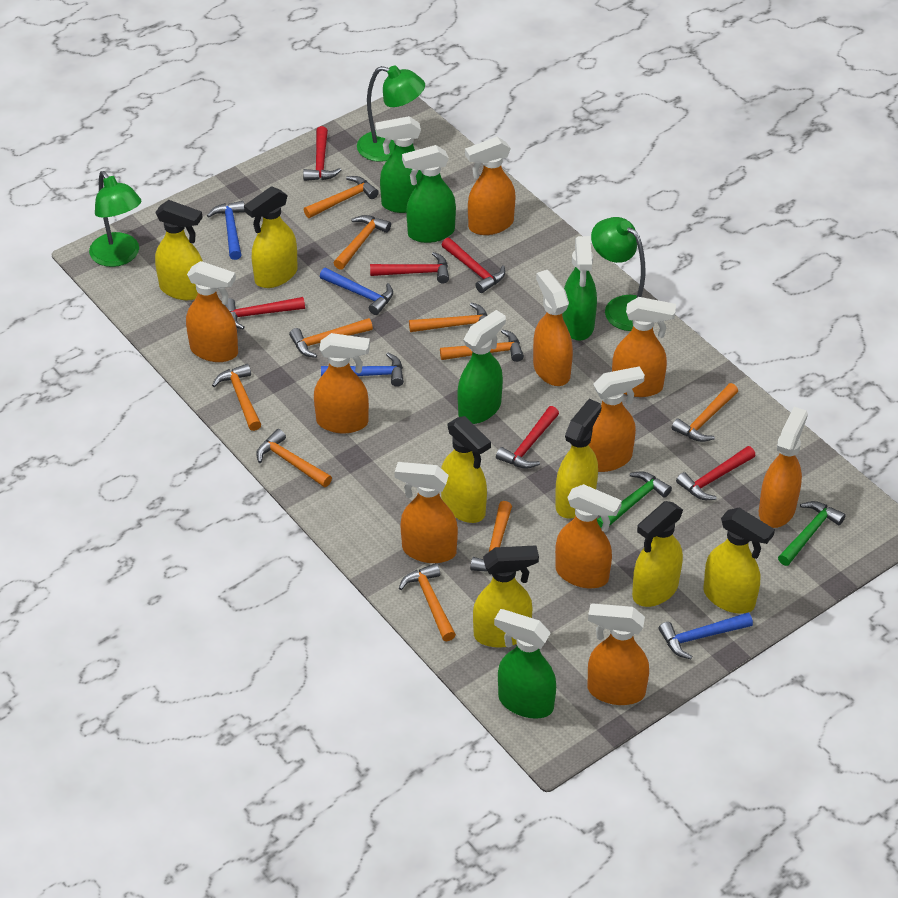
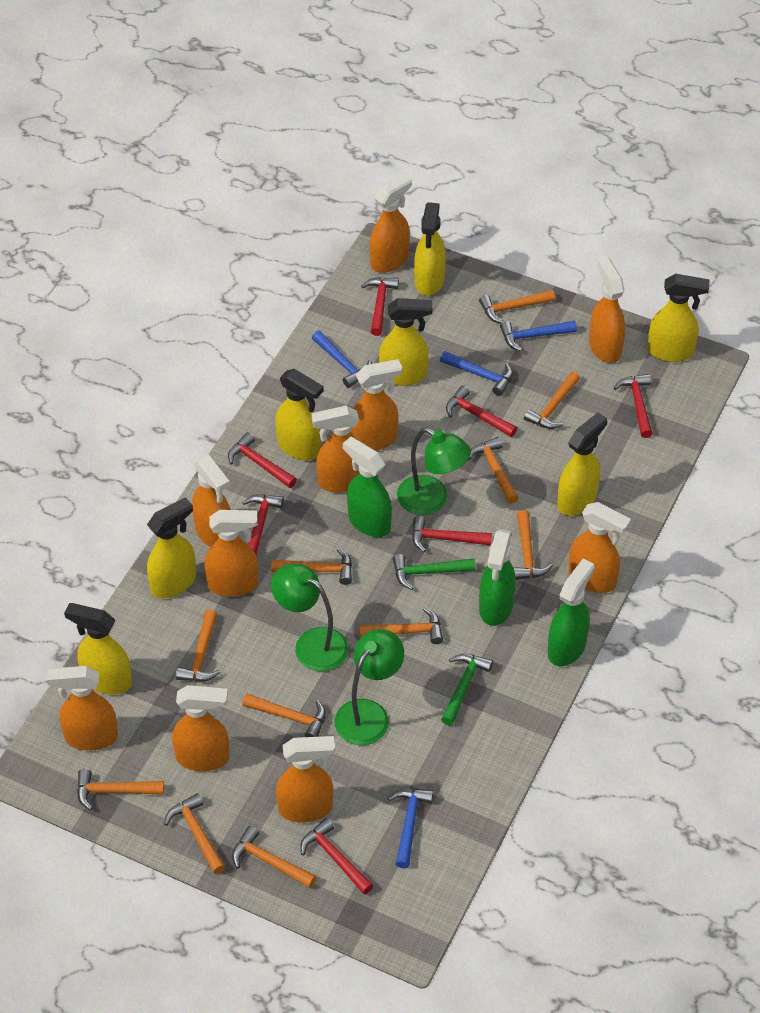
green spray bottle: 5 -> 3
orange hammer: 10 -> 11
red hammer: 6 -> 7

